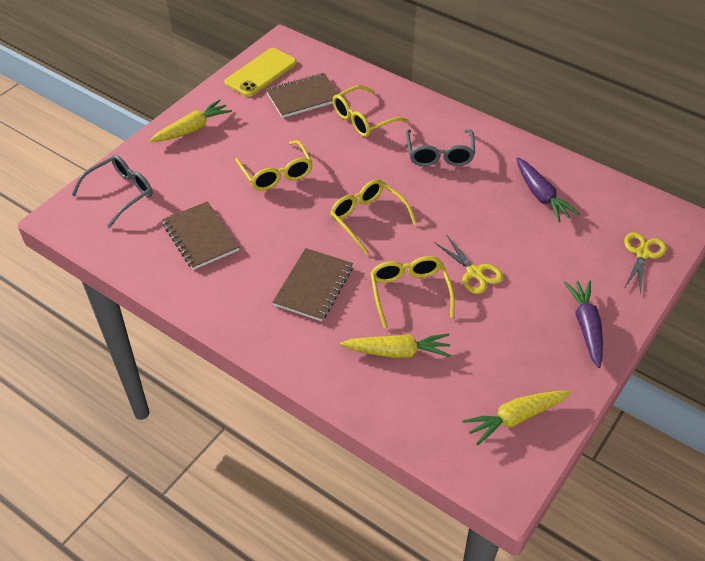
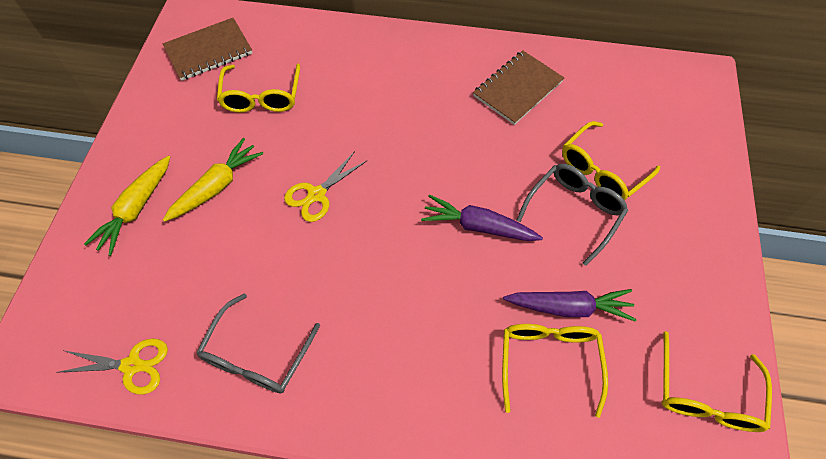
brown notebook: 3 -> 2
yellow carrot: 3 -> 2
yellow phone: 1 -> 0

